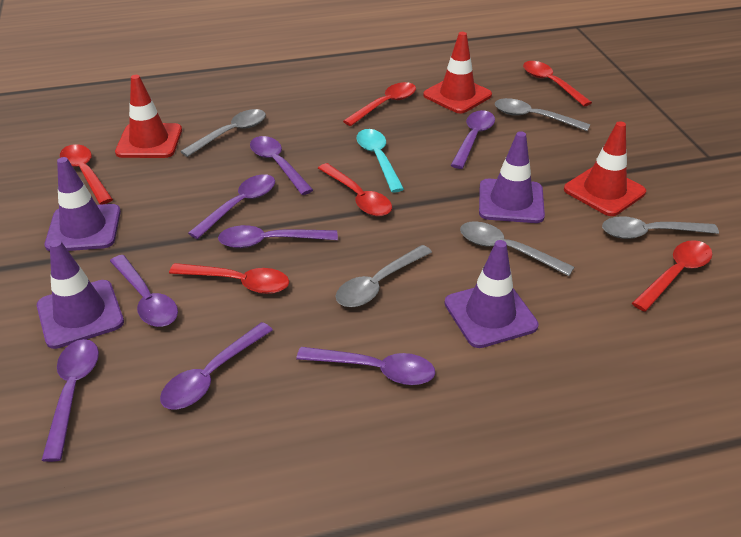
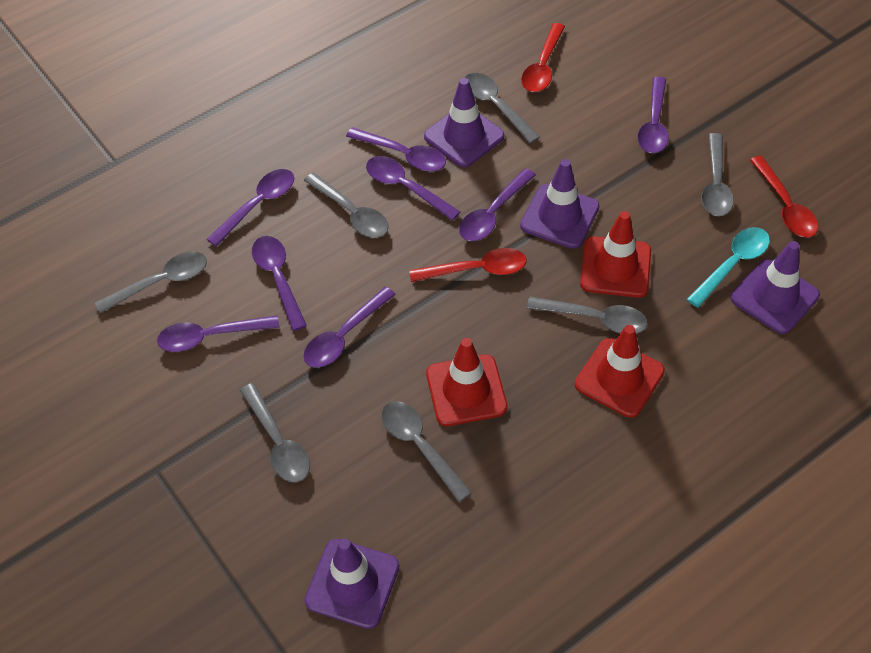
grey spoon: 5 -> 7
red spoon: 6 -> 3

